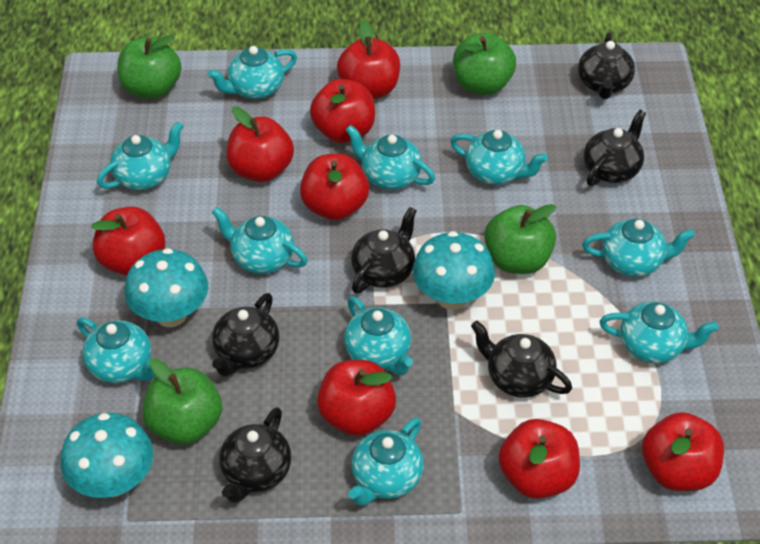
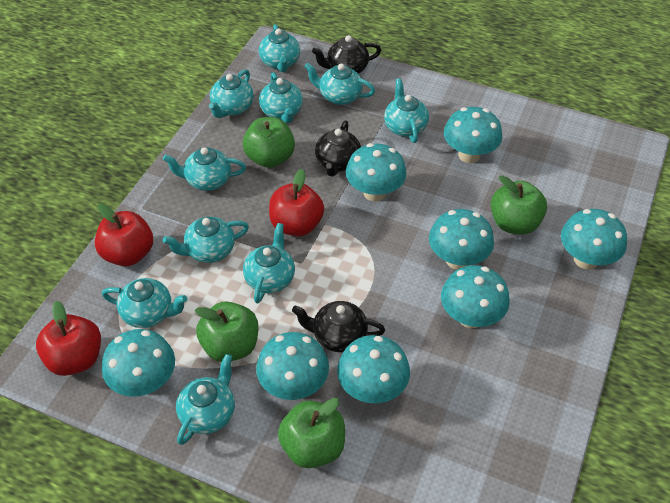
black teapot: 6 -> 3
red apple: 8 -> 3
turquoise mushroom: 3 -> 8

